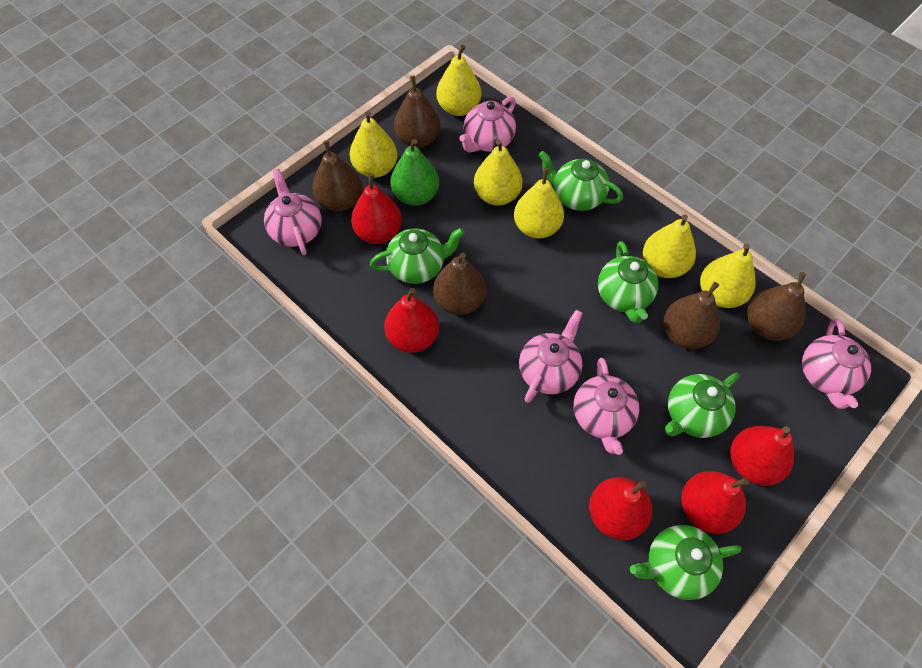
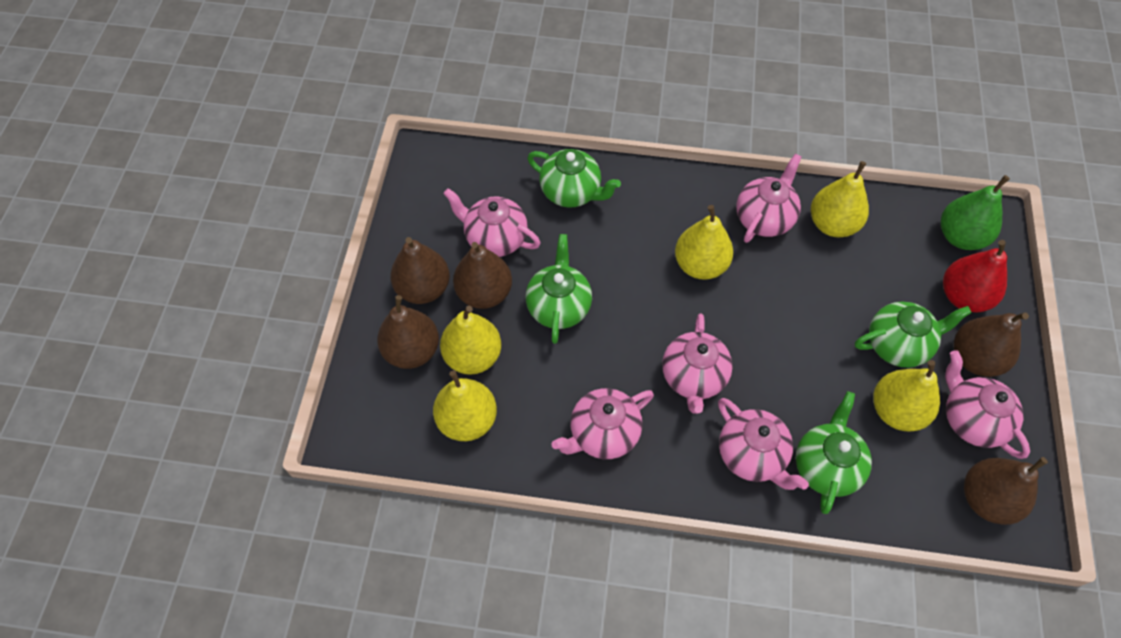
green teapot: 5 -> 4
pink teapot: 5 -> 6
red pear: 5 -> 1
yellow pear: 6 -> 5

